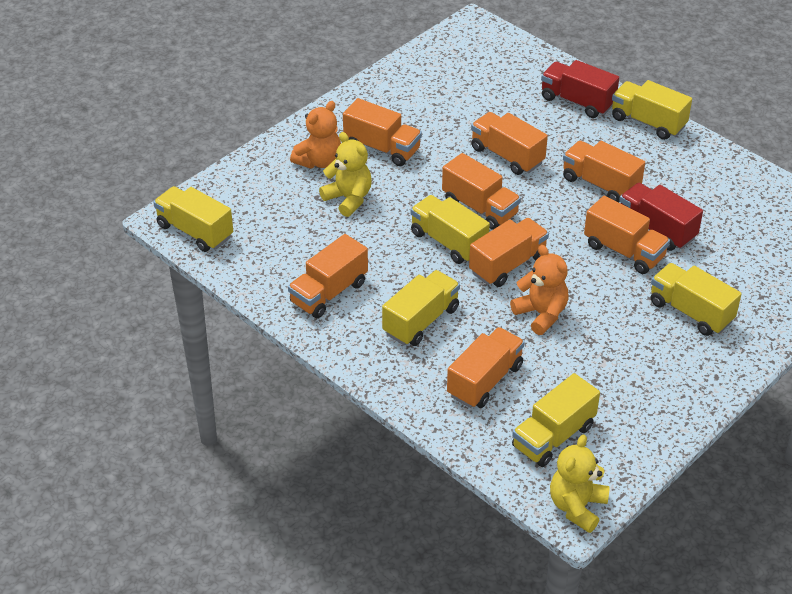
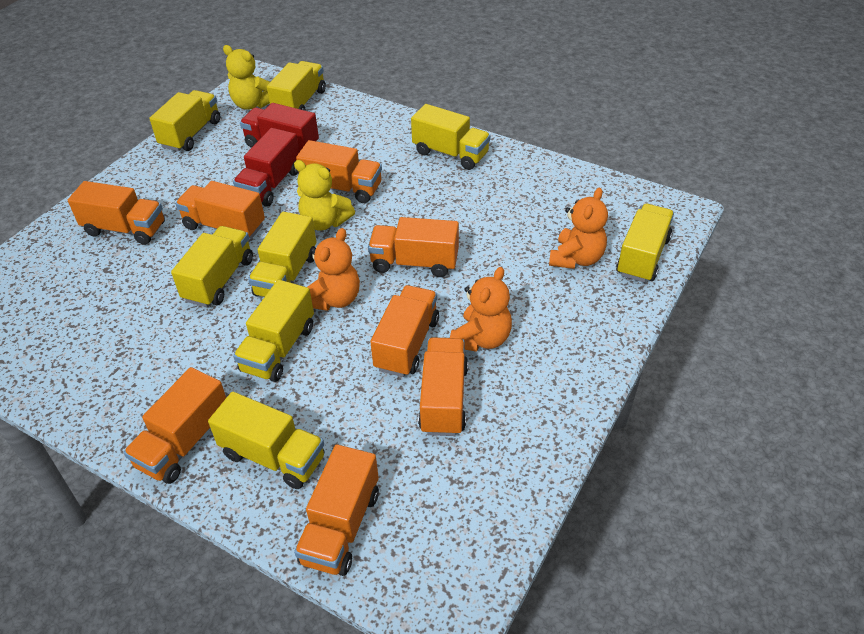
orange teddy bear: 2 -> 3
yellow truck: 6 -> 8

